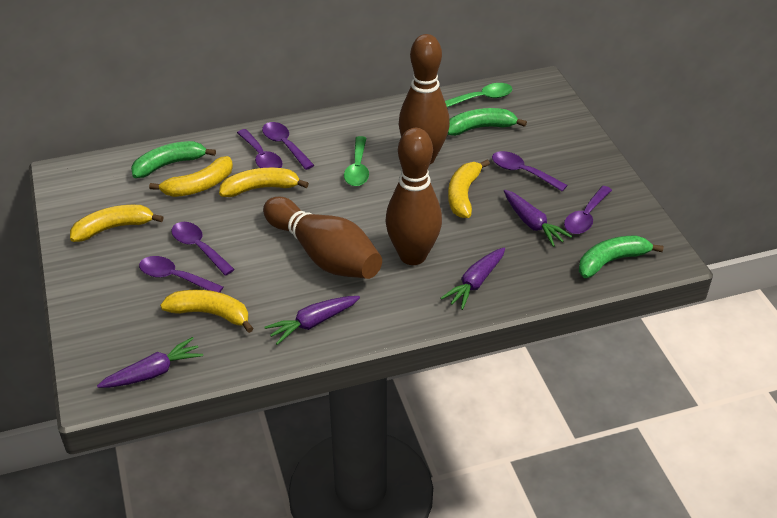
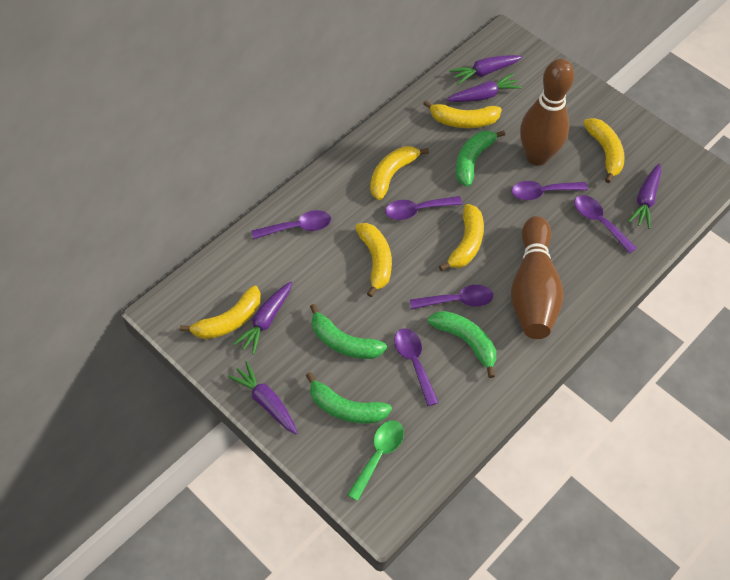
brown bowling pin: 3 -> 2
green banana: 3 -> 4
green spoon: 2 -> 1
purple carrot: 4 -> 5
yellow banana: 5 -> 6

